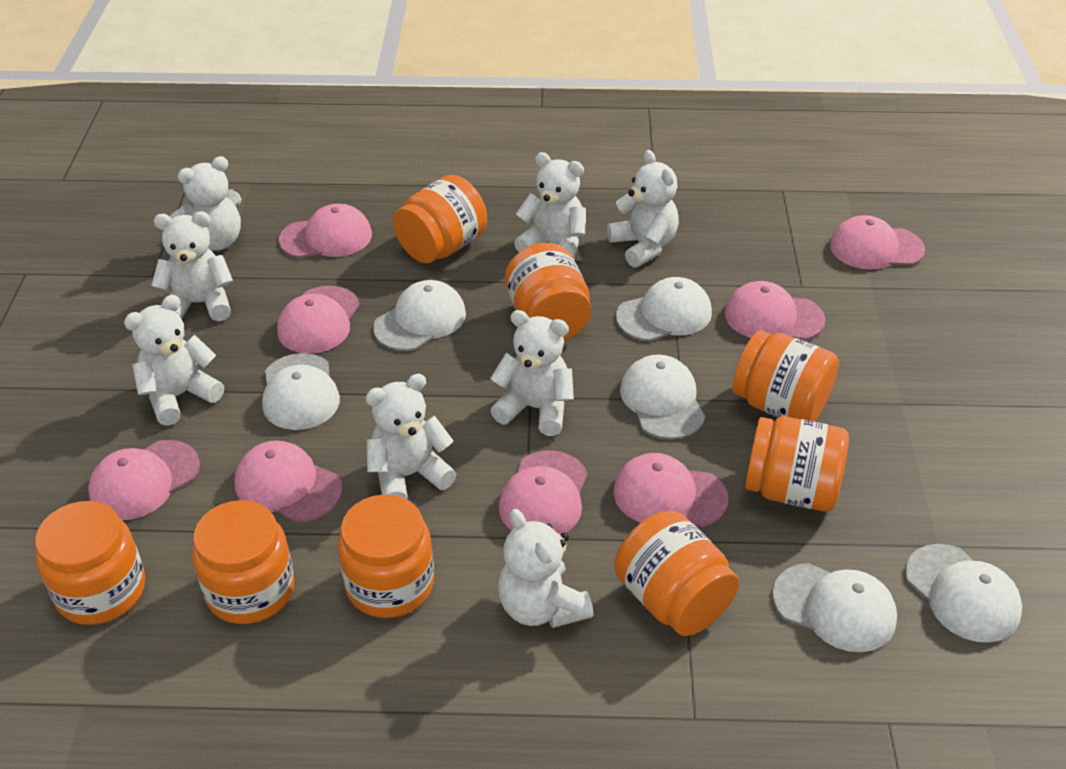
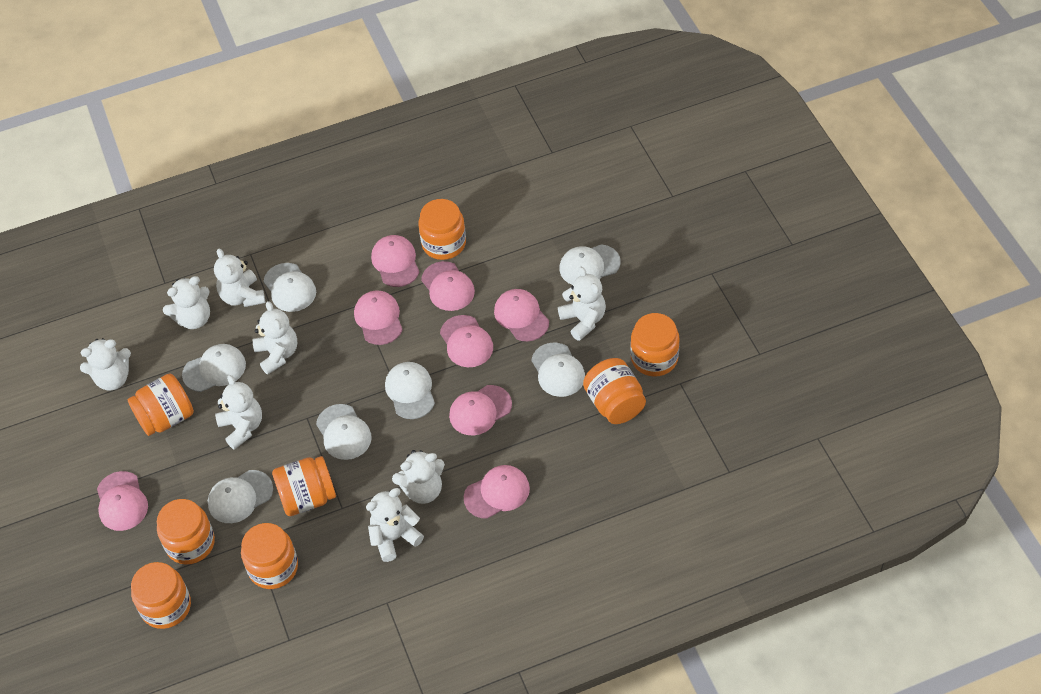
white cap: 6 -> 7

